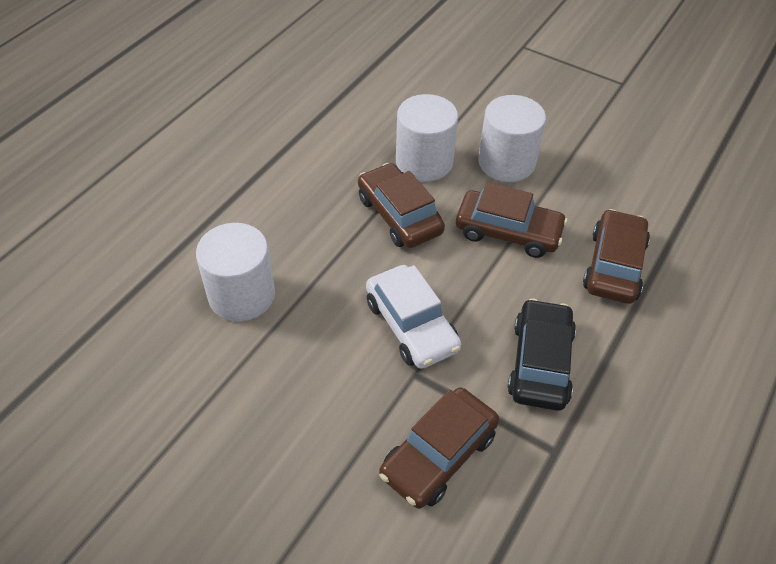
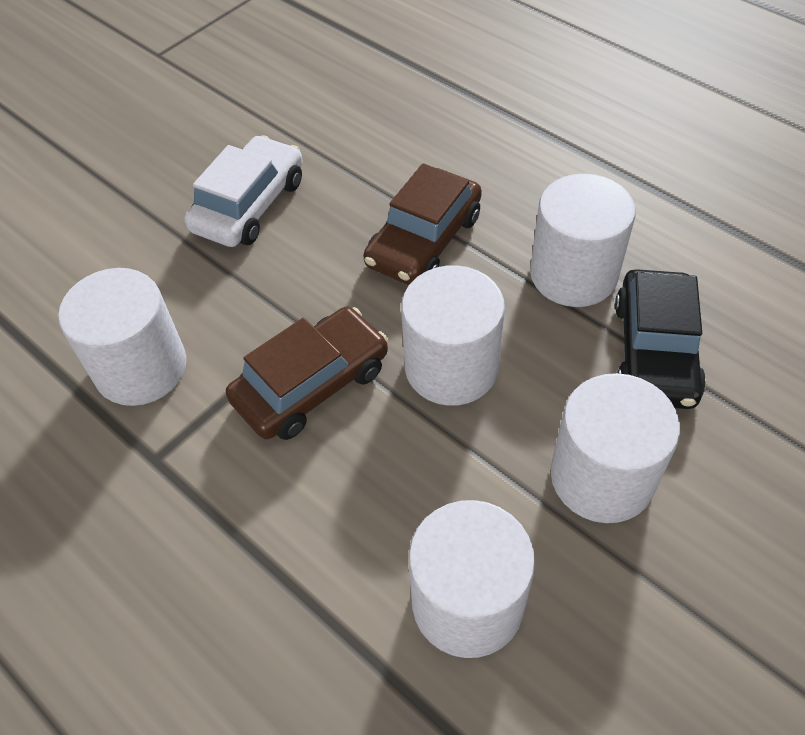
brown car: 4 -> 2
white cylinder: 3 -> 5

